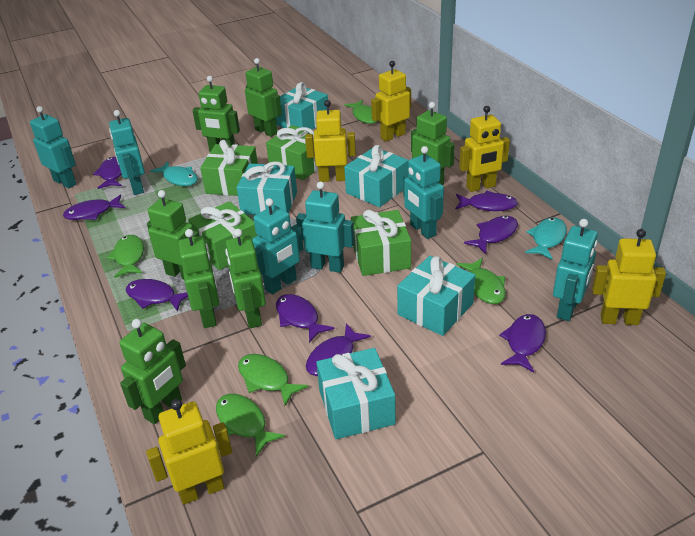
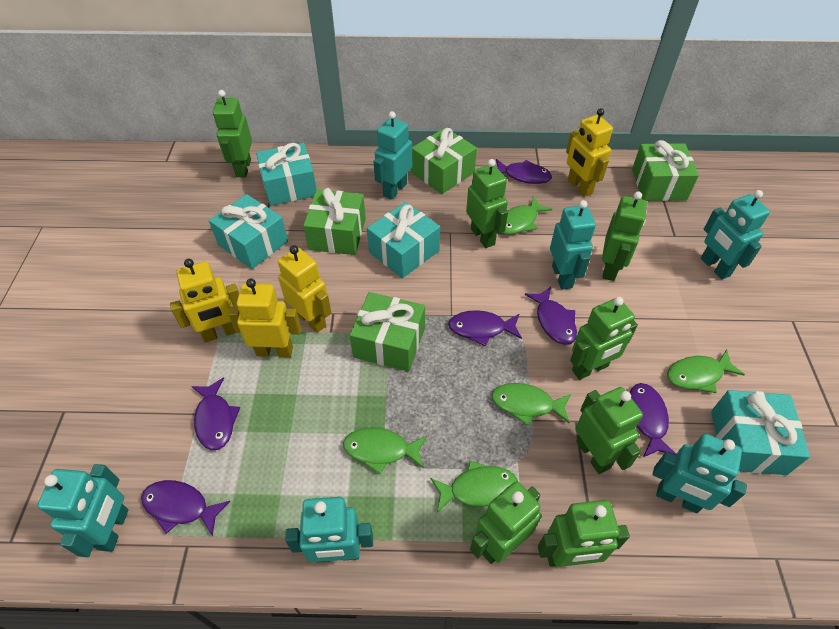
purple fish: 8 -> 6
turquoise fish: 2 -> 0
turquoise gift: 5 -> 4
yellow robot: 5 -> 4

